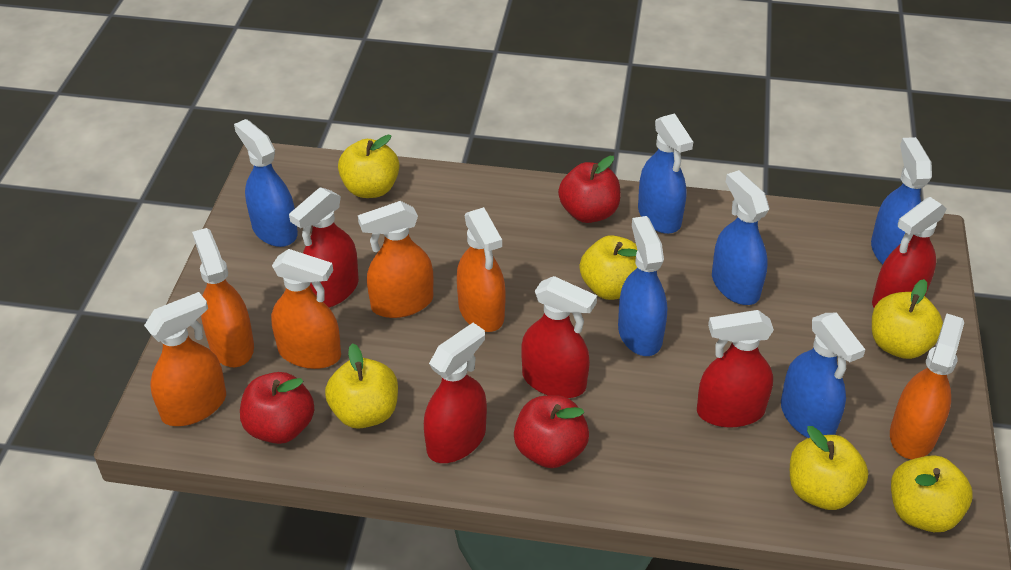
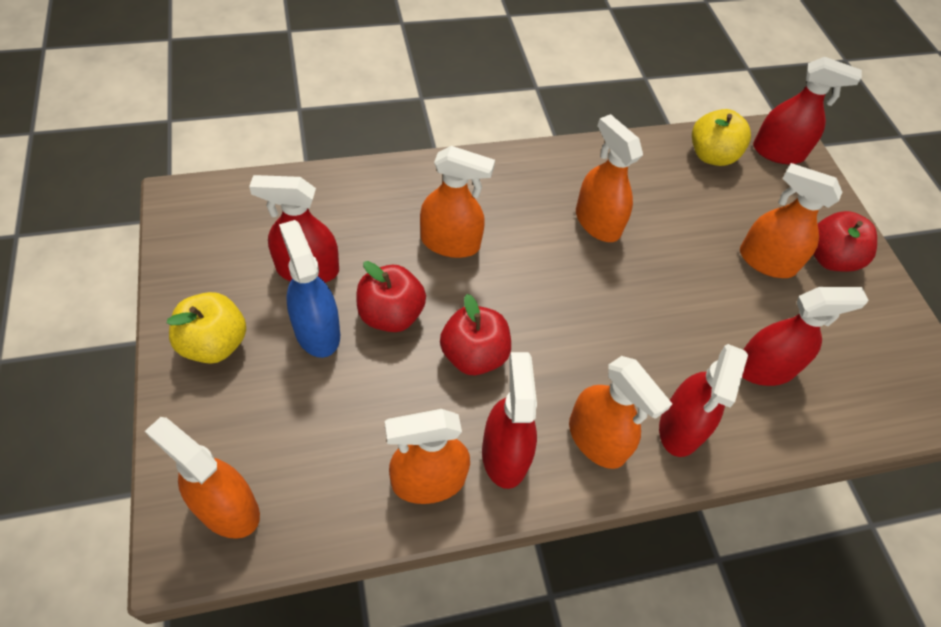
blue spray bottle: 6 -> 1
yellow apple: 6 -> 2

